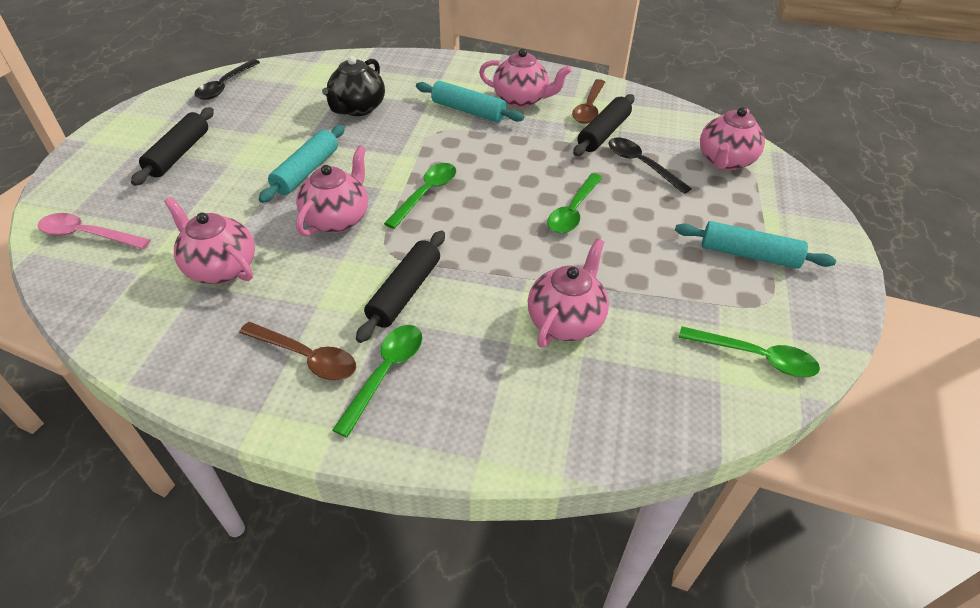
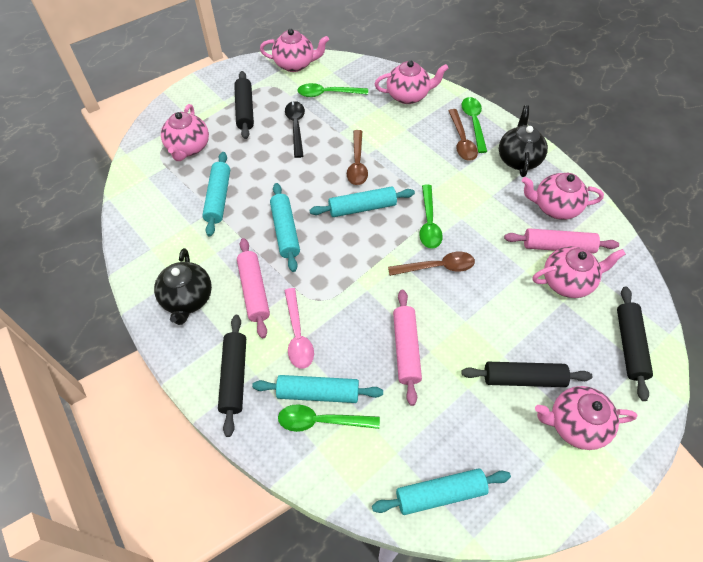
black rolling pin: 3 -> 4
black spoon: 2 -> 1
black teapot: 1 -> 2
brown spoon: 2 -> 3
pink rolling pin: 0 -> 3
pink teapot: 5 -> 6
turquoise rolling pin: 3 -> 5

